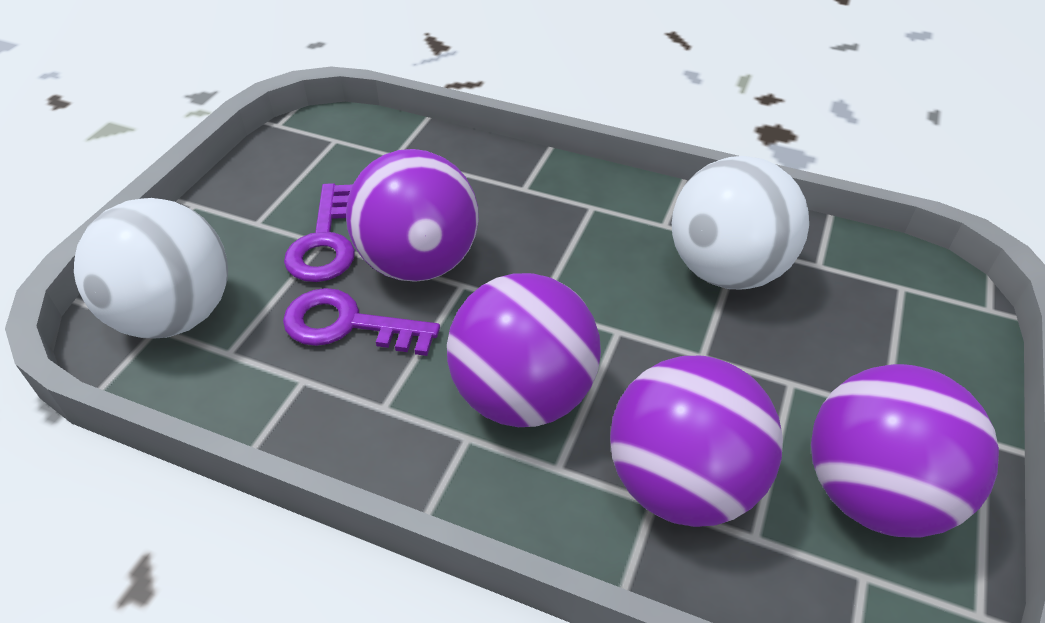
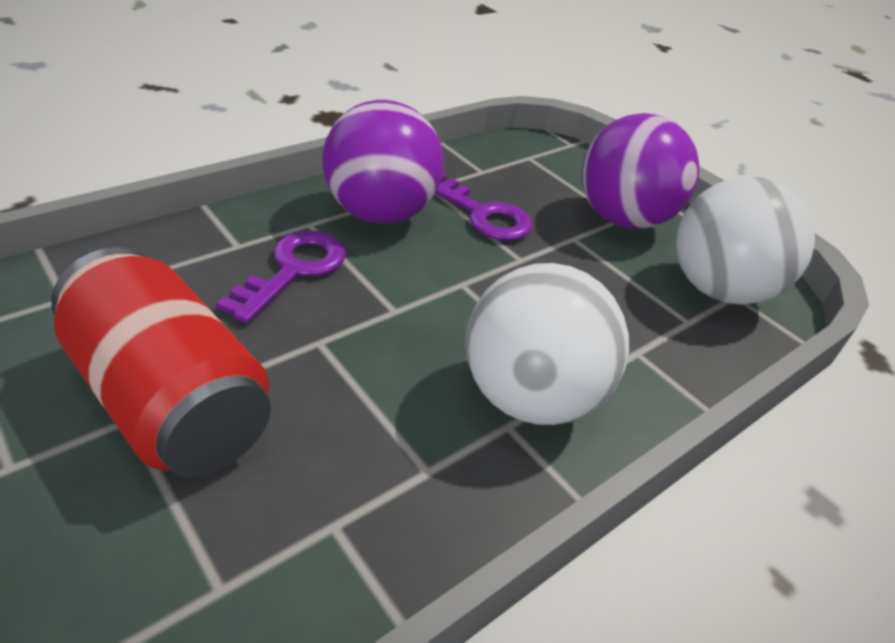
purple ball: 4 -> 2
red can: 0 -> 1

